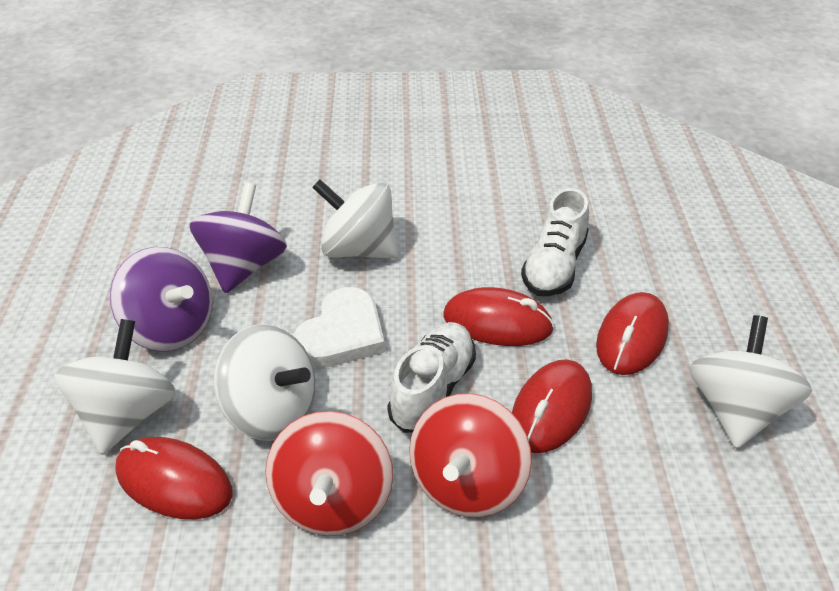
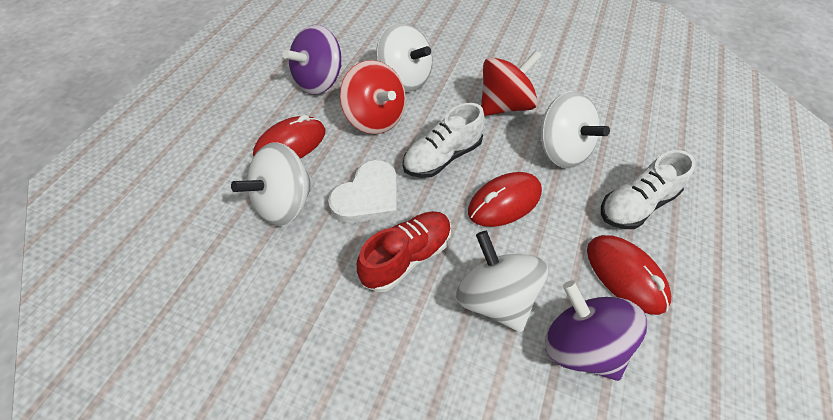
red mouse: 4 -> 3
red shoe: 0 -> 1

